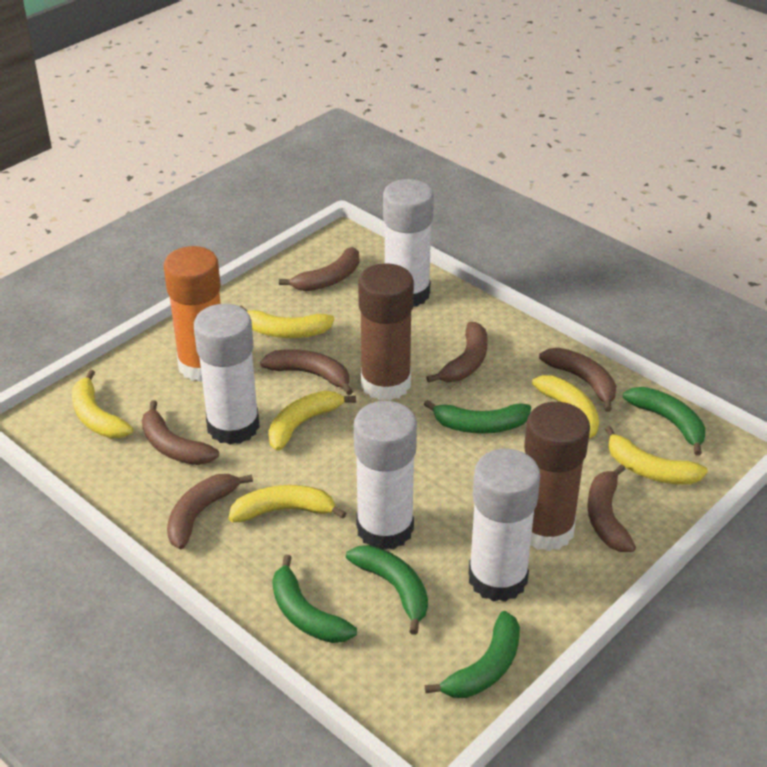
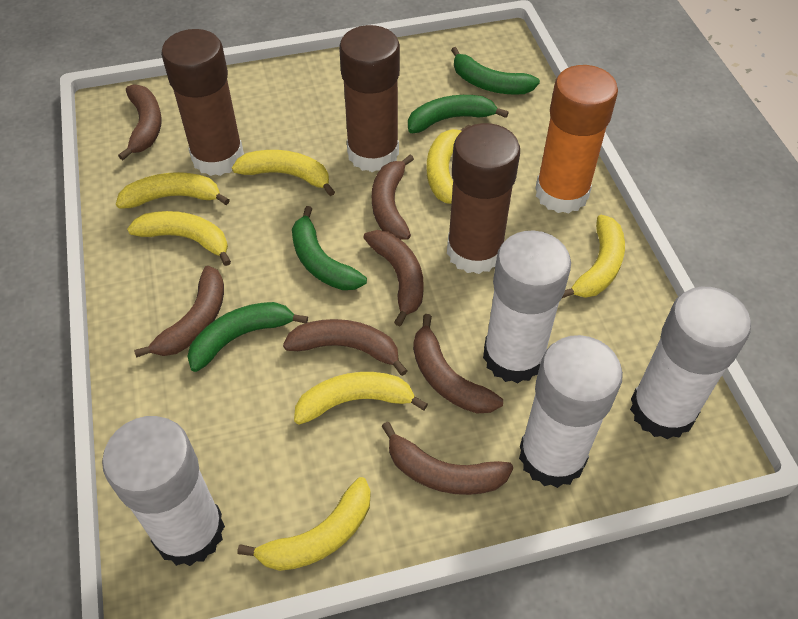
brown glue stick: 2 -> 3
green banana: 5 -> 4
yellow banana: 6 -> 7

